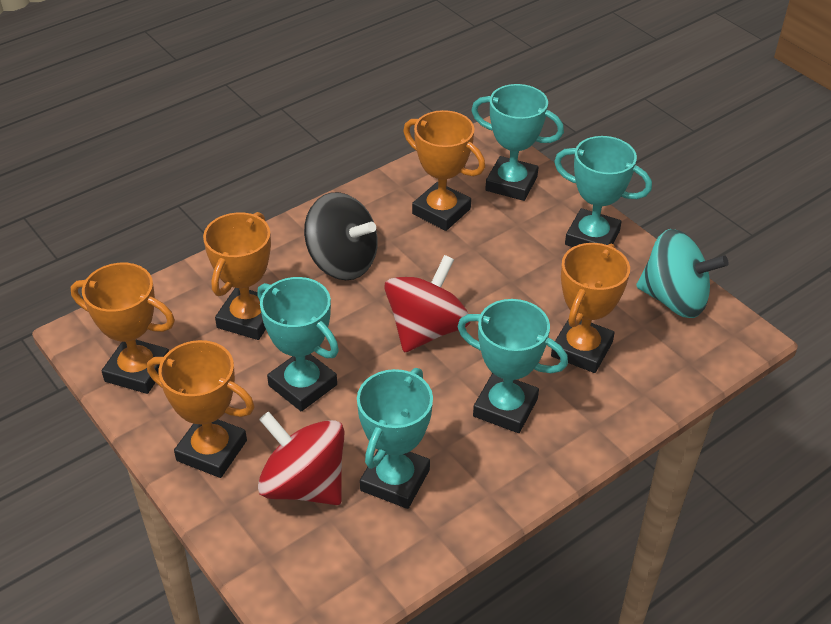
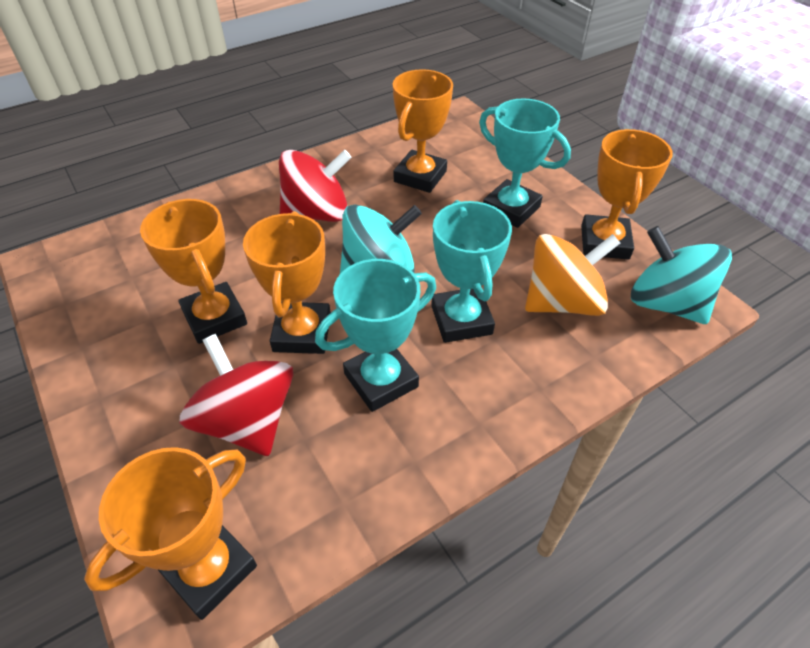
black spinning top: 1 -> 0
orange spinning top: 0 -> 1
turquoise spinning top: 1 -> 2
turquoise trophy: 5 -> 3

